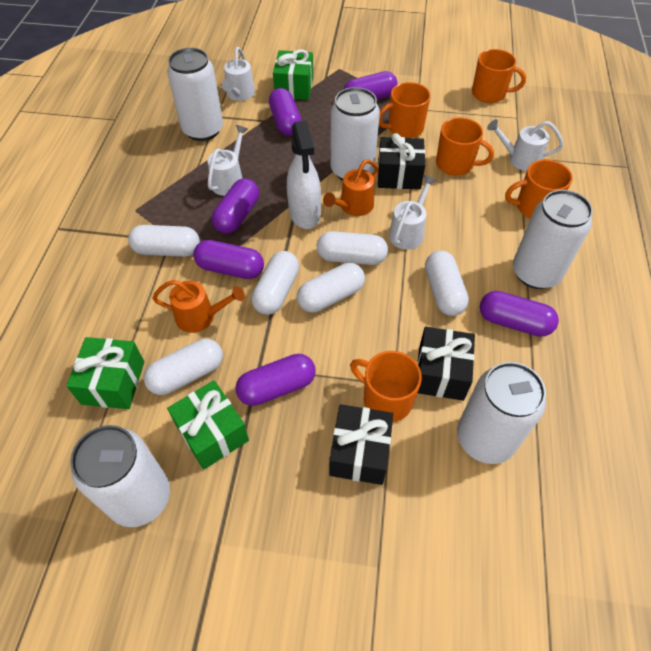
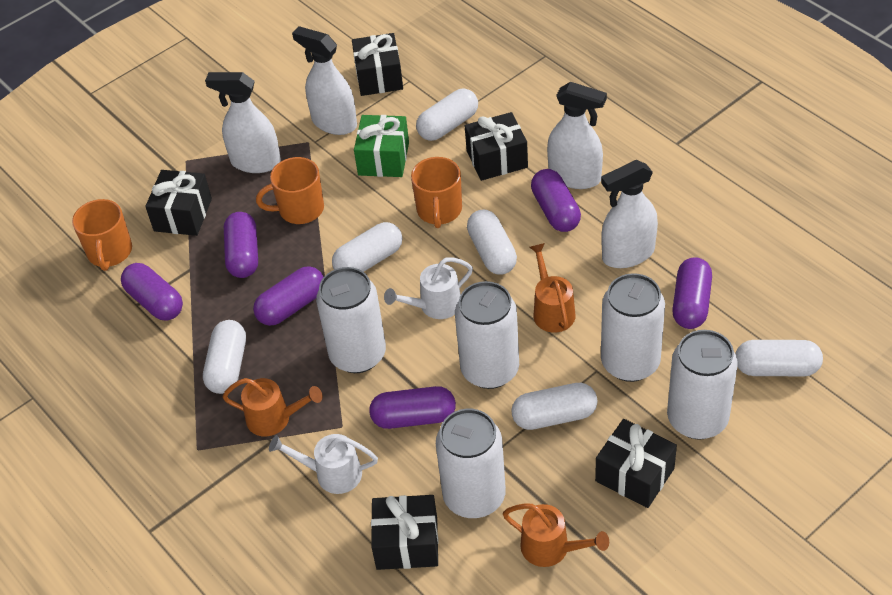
black gift: 3 -> 5
green gift: 3 -> 1
orange mug: 5 -> 3
orange watering can: 2 -> 3
white spray bottle: 1 -> 4
white watering can: 4 -> 2

